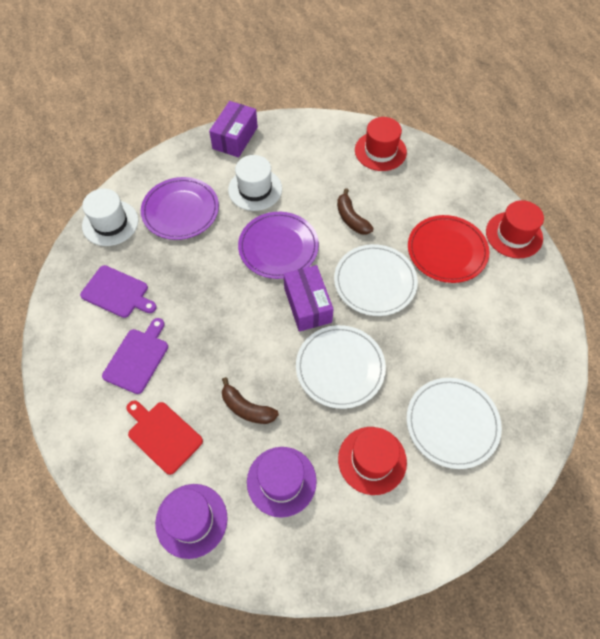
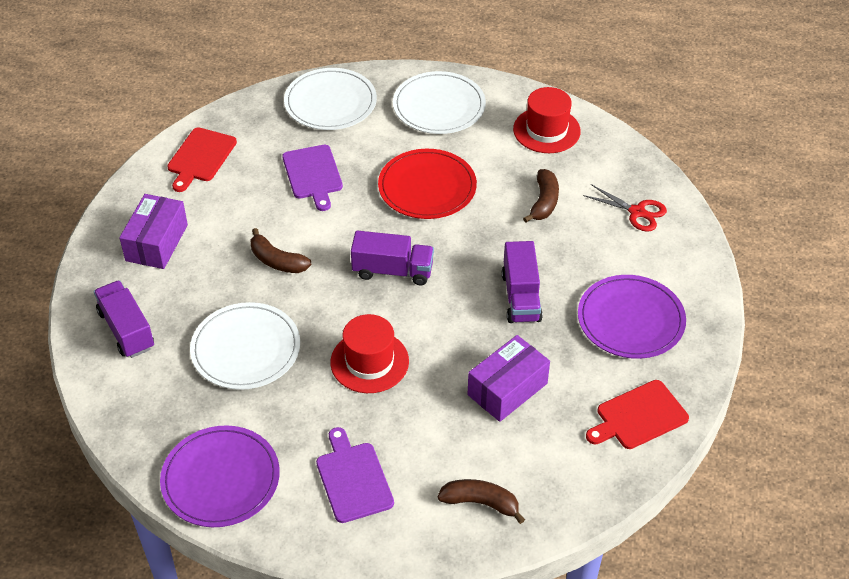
brown banana: 2 -> 3
purple hat: 2 -> 0
purple truck: 0 -> 3
red cutting board: 1 -> 2
red hat: 3 -> 2
red scissors: 0 -> 1
white hat: 2 -> 0

